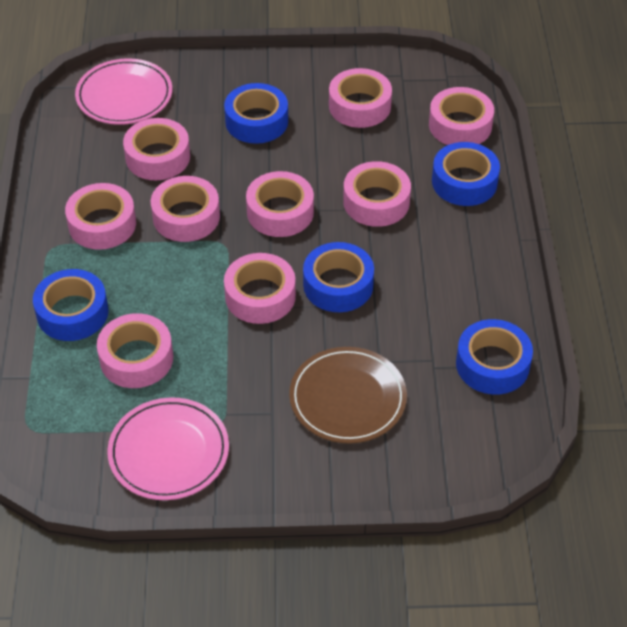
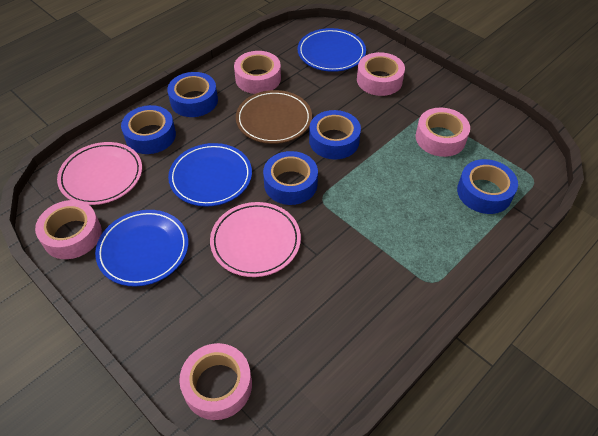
blue plate: 0 -> 3
pink tape: 9 -> 5

